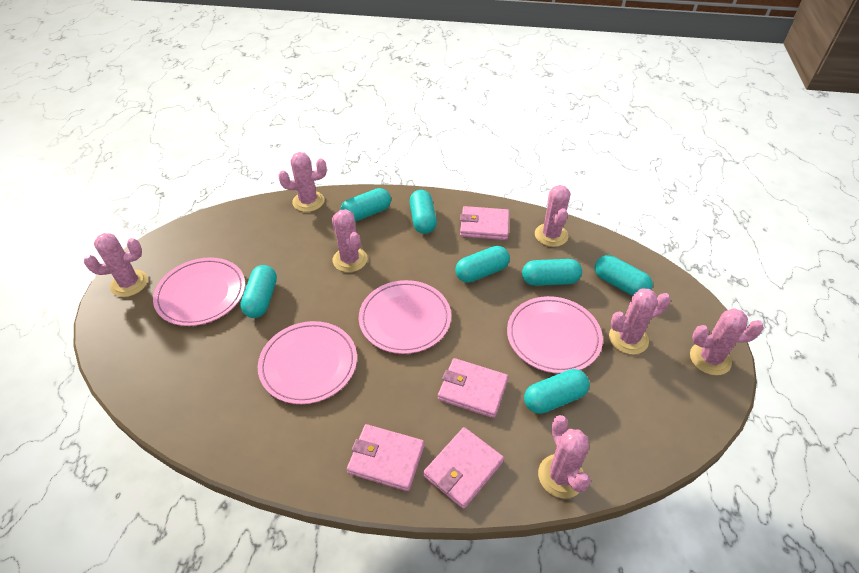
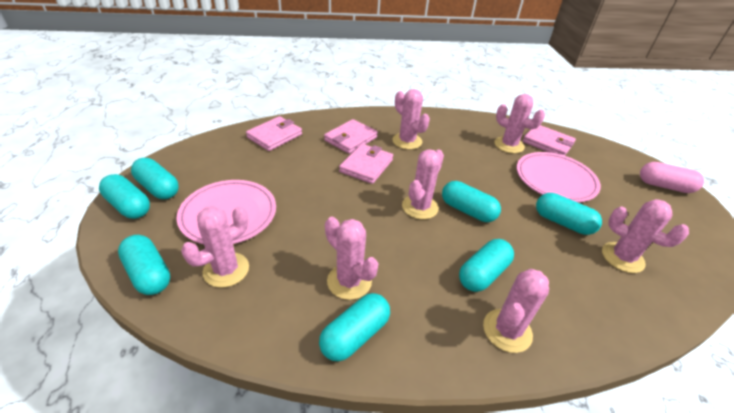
pink capsule: 0 -> 1
pink plate: 4 -> 2

